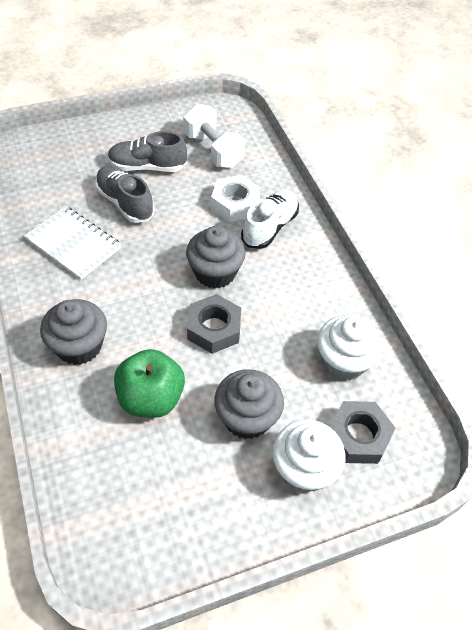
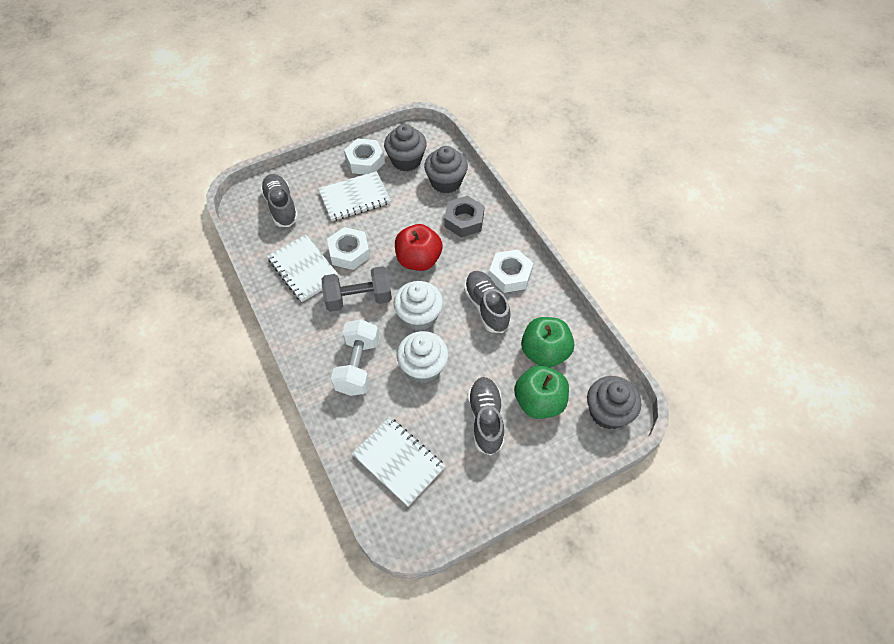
green apple: 1 -> 2
grey dumbbell: 0 -> 1
grey nut: 2 -> 1
grey shoe: 2 -> 3
red apple: 0 -> 1
white notebook: 1 -> 3
white nut: 1 -> 3
white shoe: 1 -> 0

